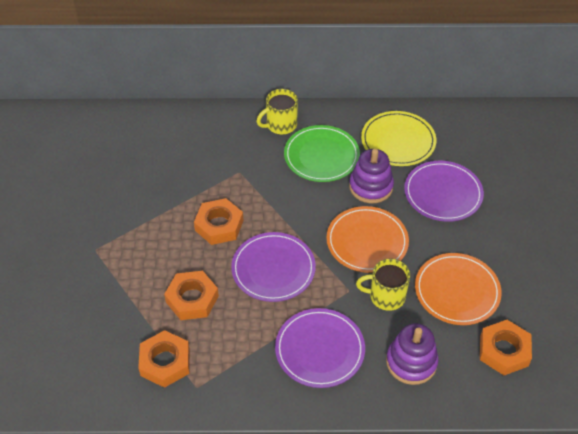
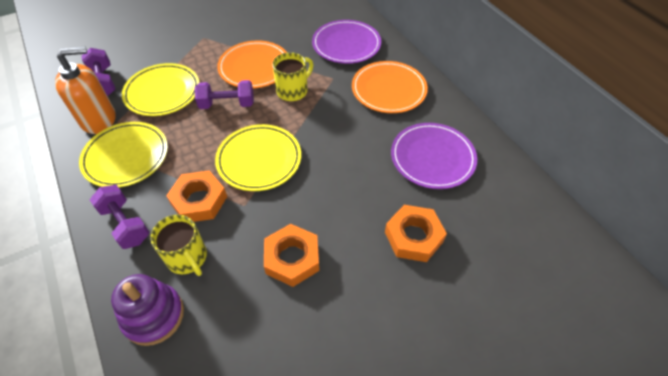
green plate: 1 -> 0
orange nut: 4 -> 3
orange soap dispenser: 0 -> 1
purple dumbbell: 0 -> 3
purple plate: 3 -> 2
purple stacking toy: 2 -> 1
yellow plate: 1 -> 3

